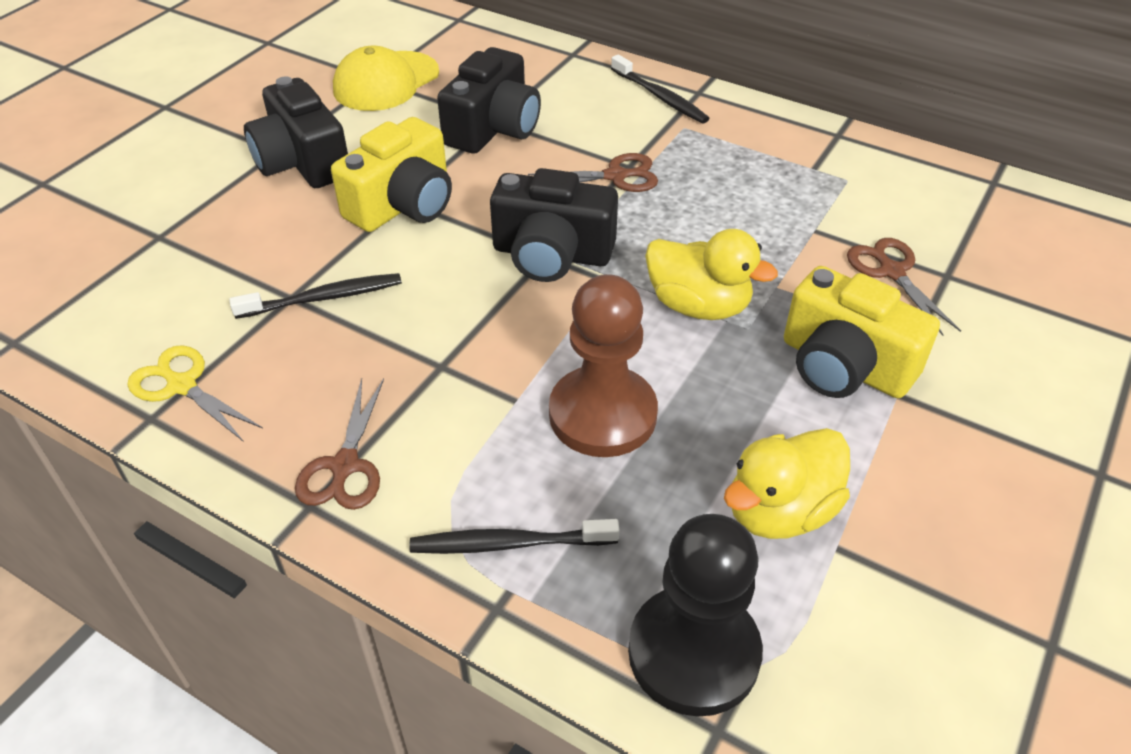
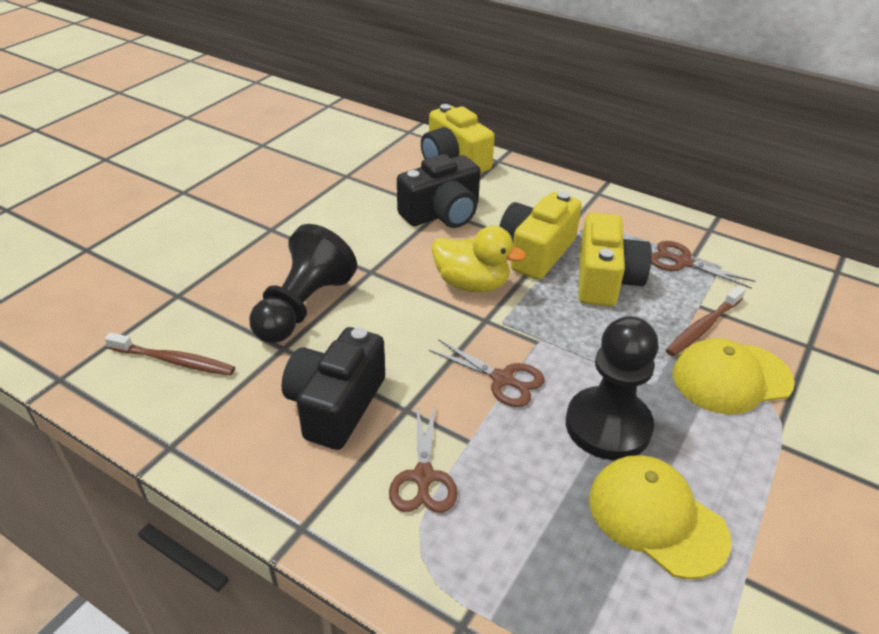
black camera: 3 -> 2
black pawn: 1 -> 2
black toothbrush: 3 -> 0
brown pawn: 1 -> 0
brown toothbrush: 0 -> 2
yellow camera: 2 -> 3
yellow cap: 1 -> 2
yellow duck: 2 -> 1
yellow scissors: 1 -> 0

